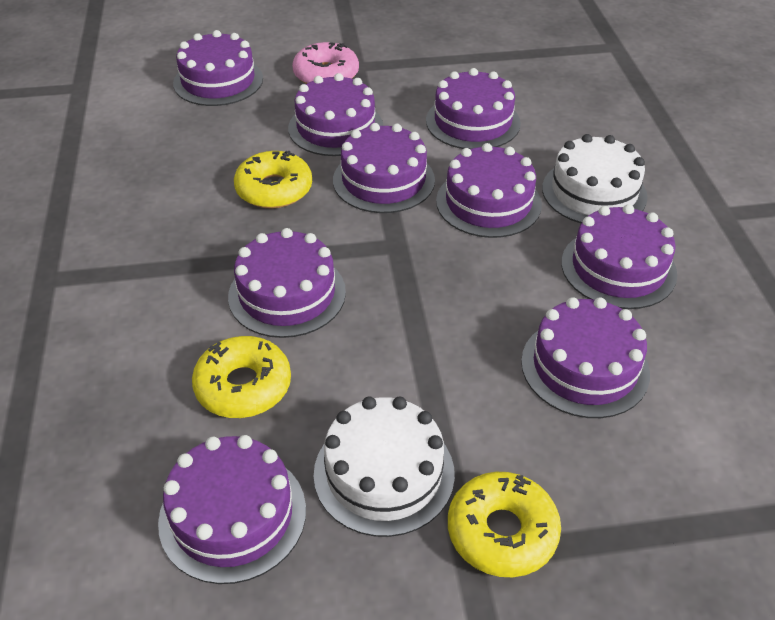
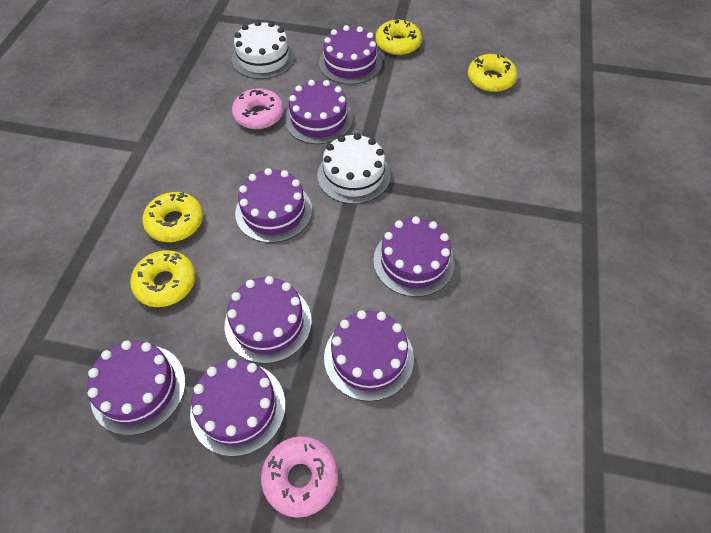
pink donut: 1 -> 2
purple cake: 9 -> 8
yellow donut: 3 -> 4

